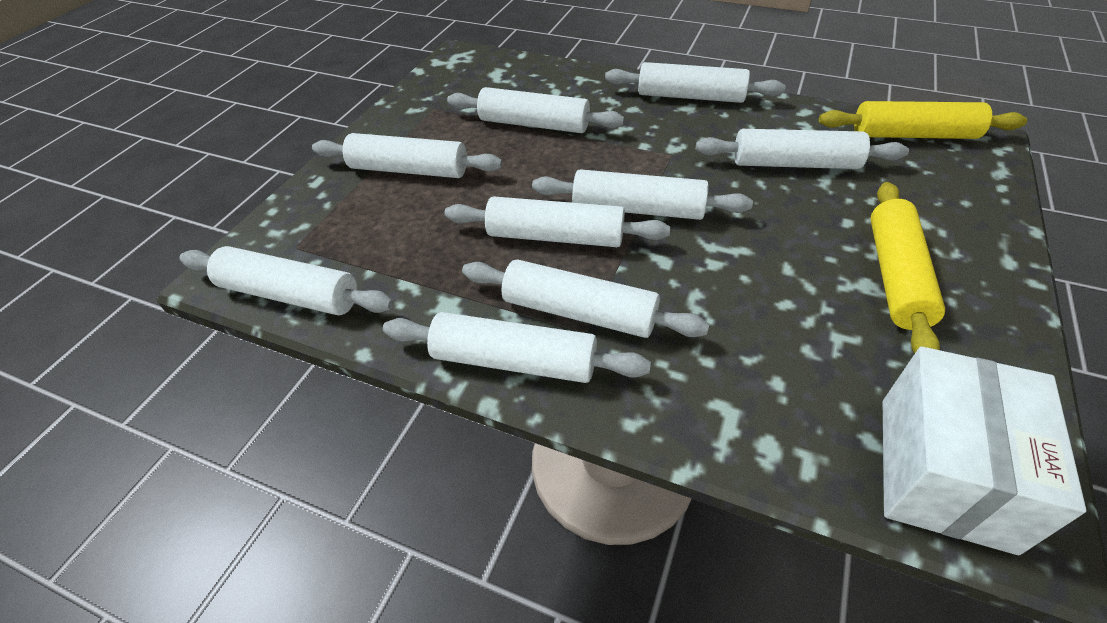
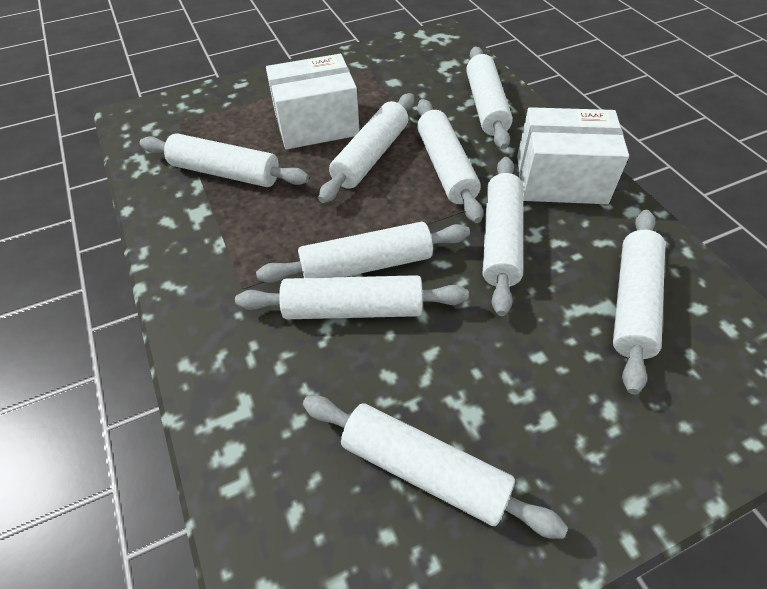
white box: 1 -> 2
yellow rolling pin: 2 -> 0

